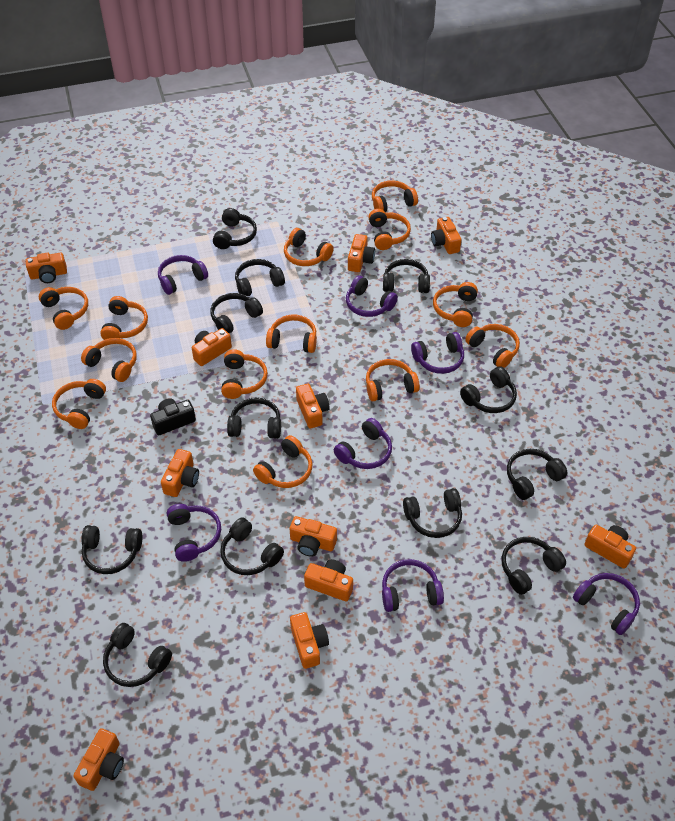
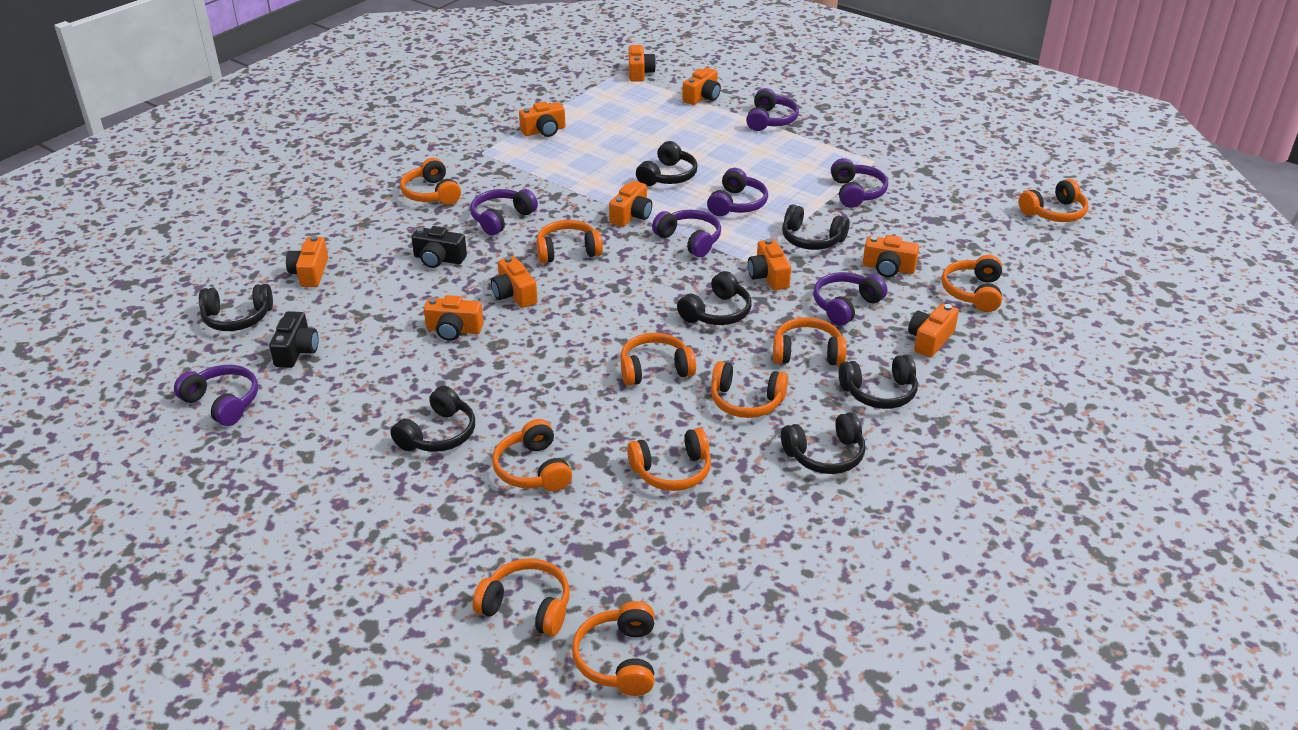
black camera: 1 -> 2
black headphones: 12 -> 7
orange camera: 11 -> 10
orange headphones: 13 -> 11

